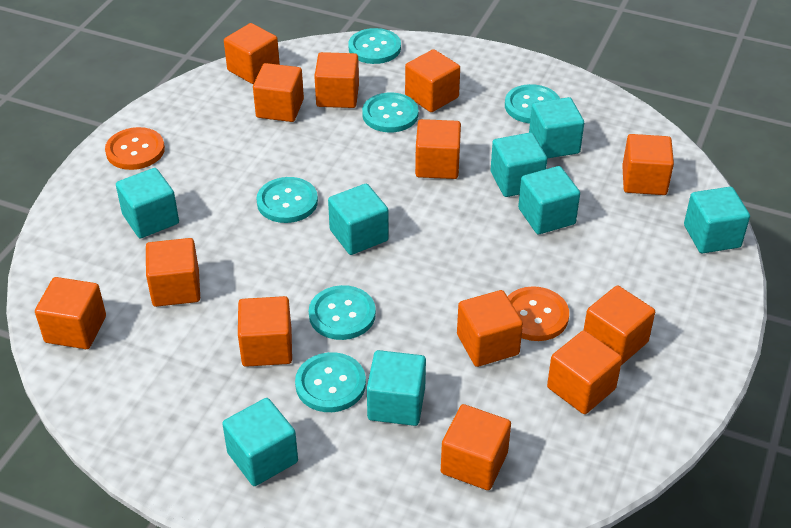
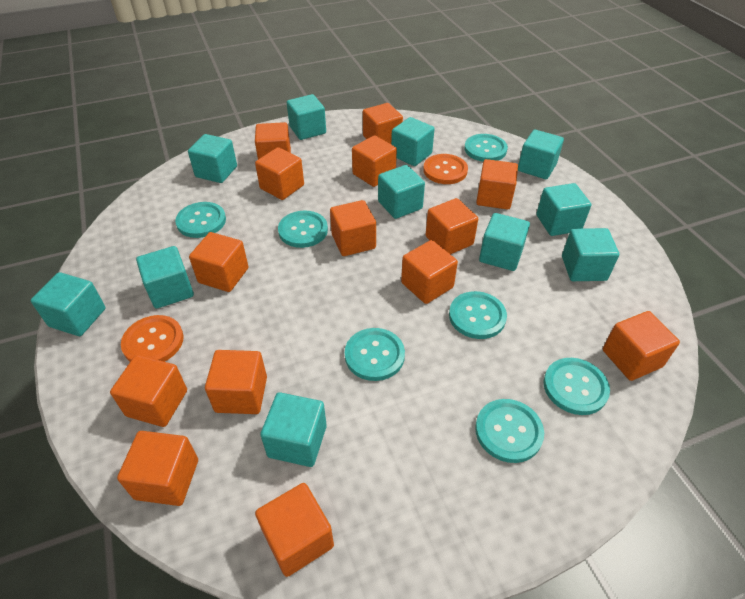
orange cube: 13 -> 14
turquoise button: 6 -> 7
turquoise cube: 8 -> 11

